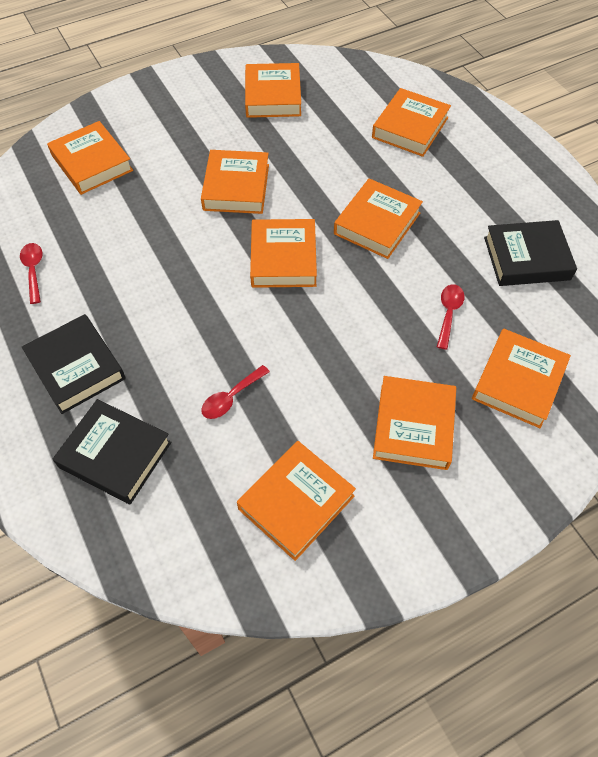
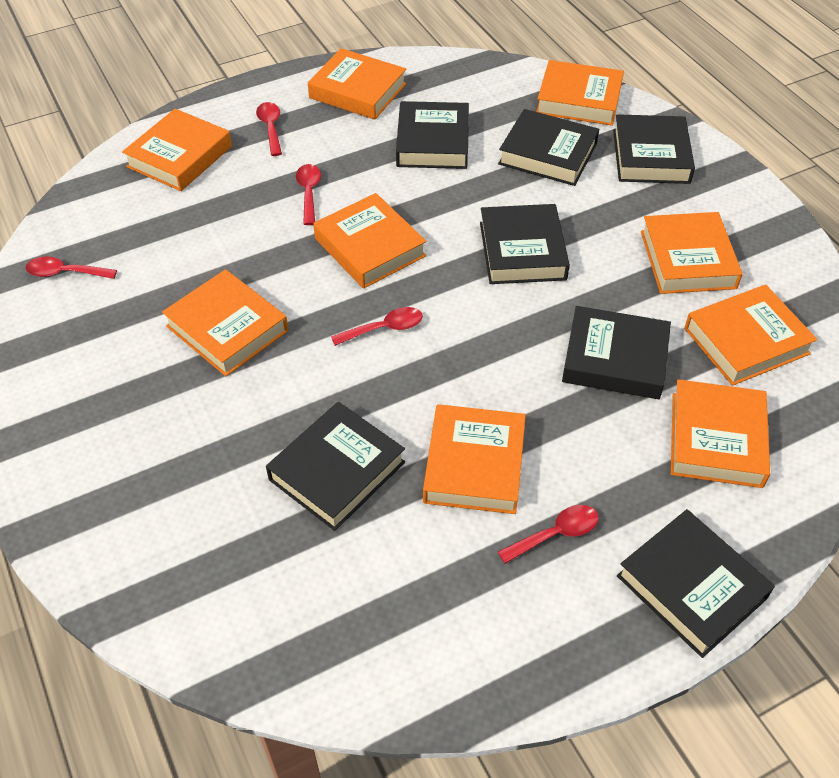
black book: 3 -> 7
red spoon: 3 -> 5

